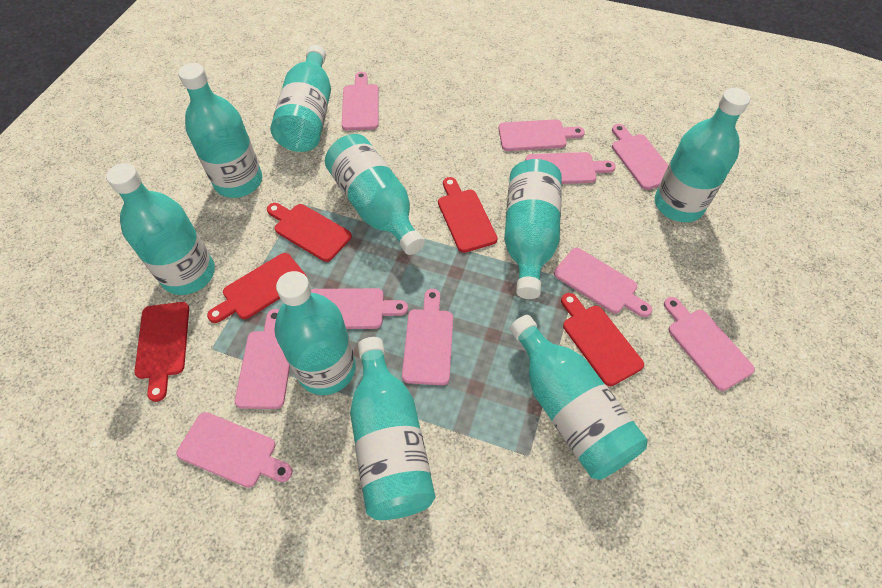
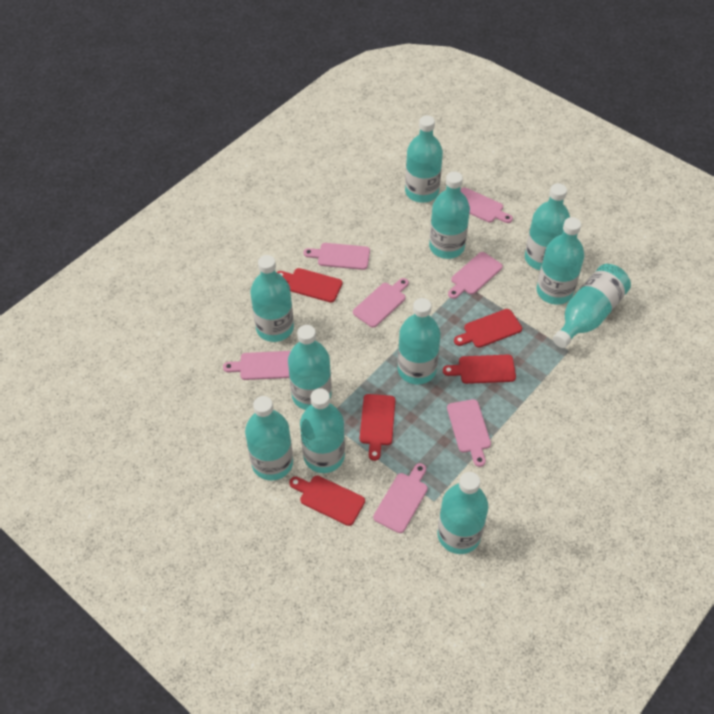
pink cutting board: 10 -> 7
turquoise bottle: 9 -> 11

